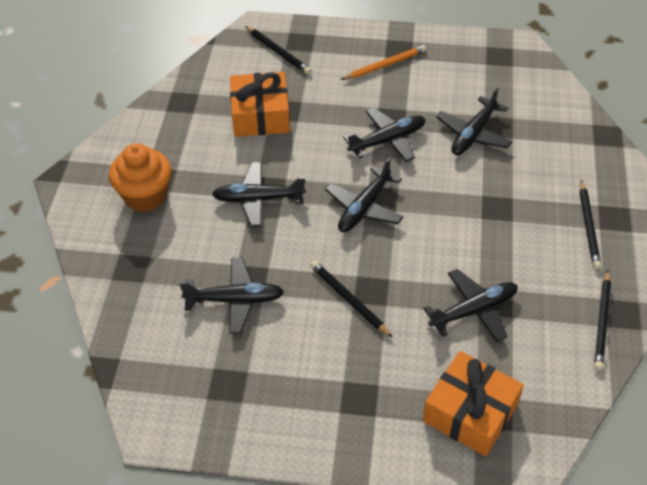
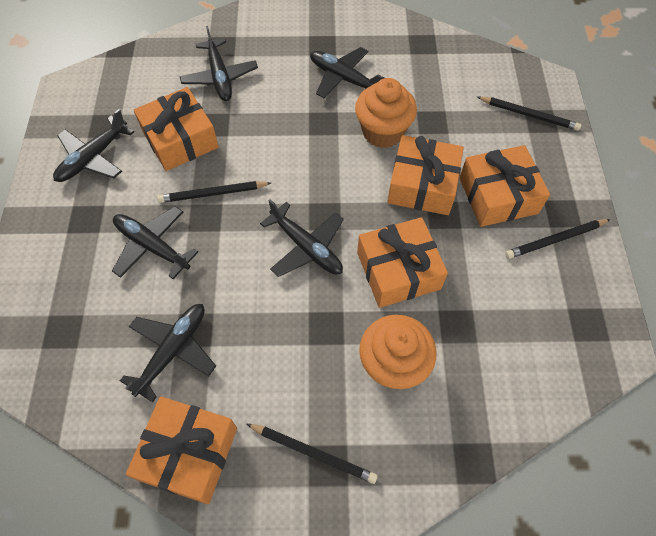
orange cupcake: 1 -> 2
orange gift: 2 -> 5
orange pencil: 1 -> 0

